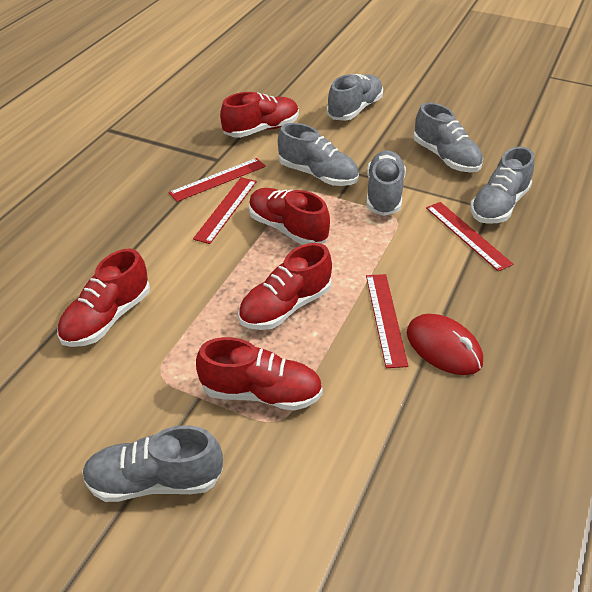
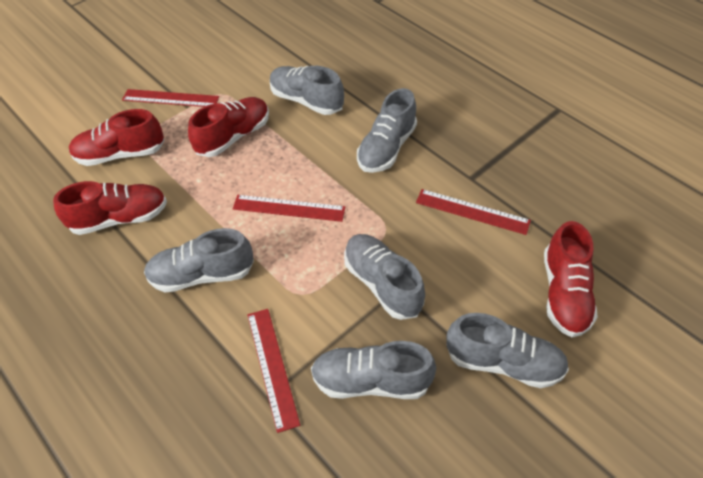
red mouse: 1 -> 0
red shoe: 5 -> 4

